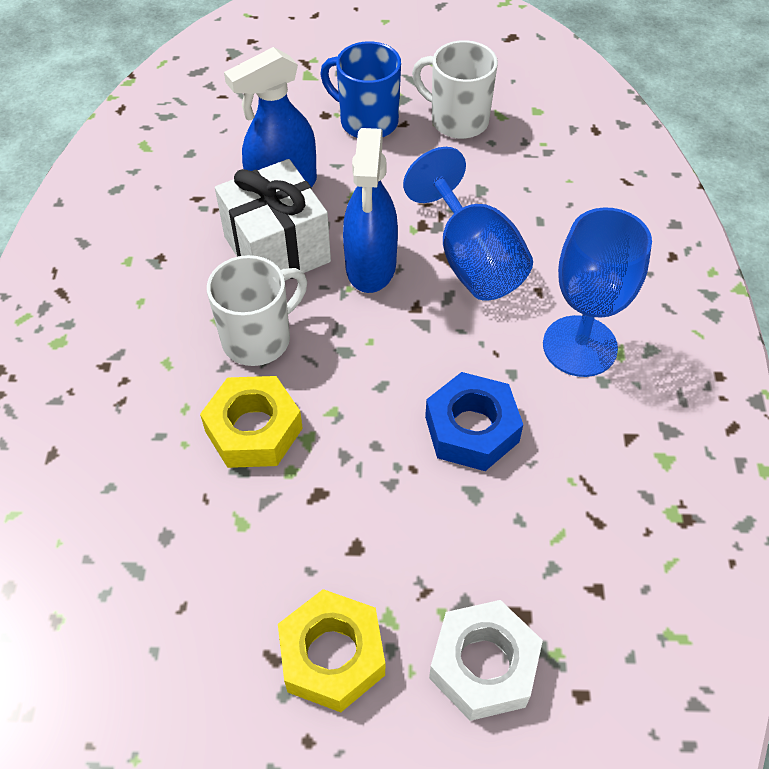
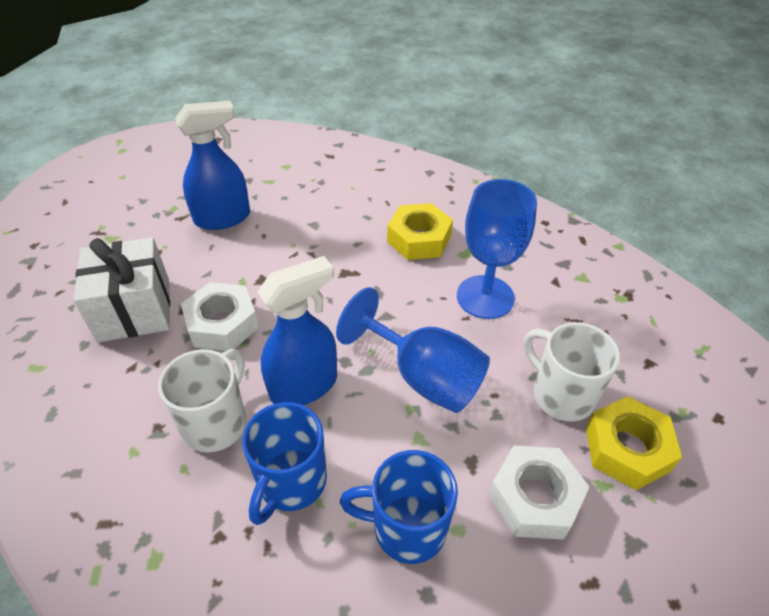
blue mug: 1 -> 2
blue nut: 1 -> 0
white nut: 1 -> 2

